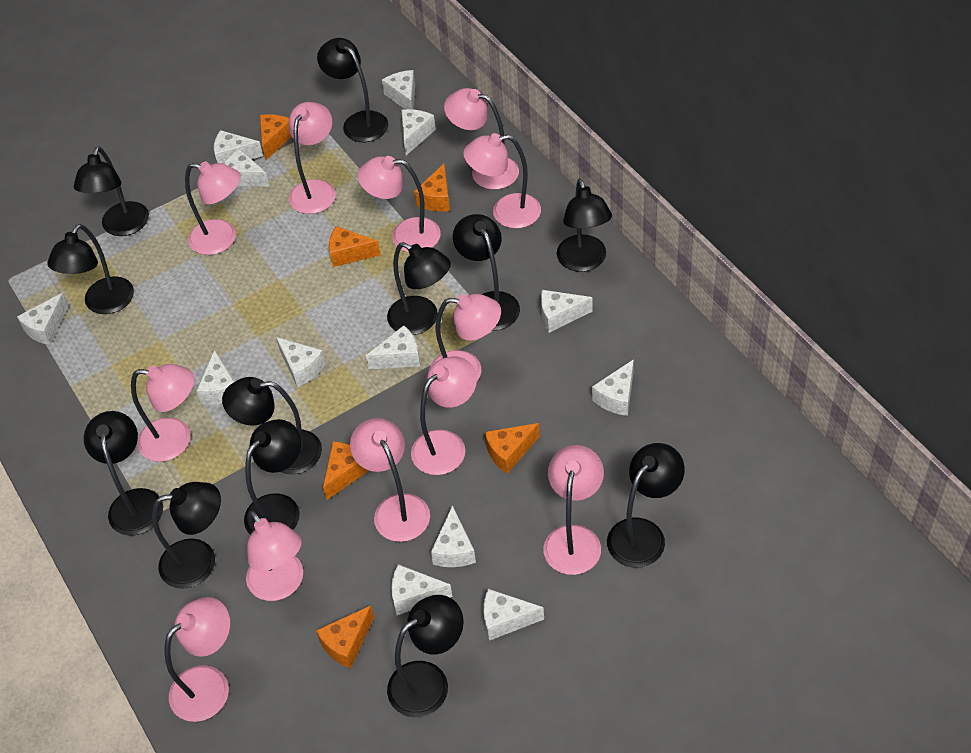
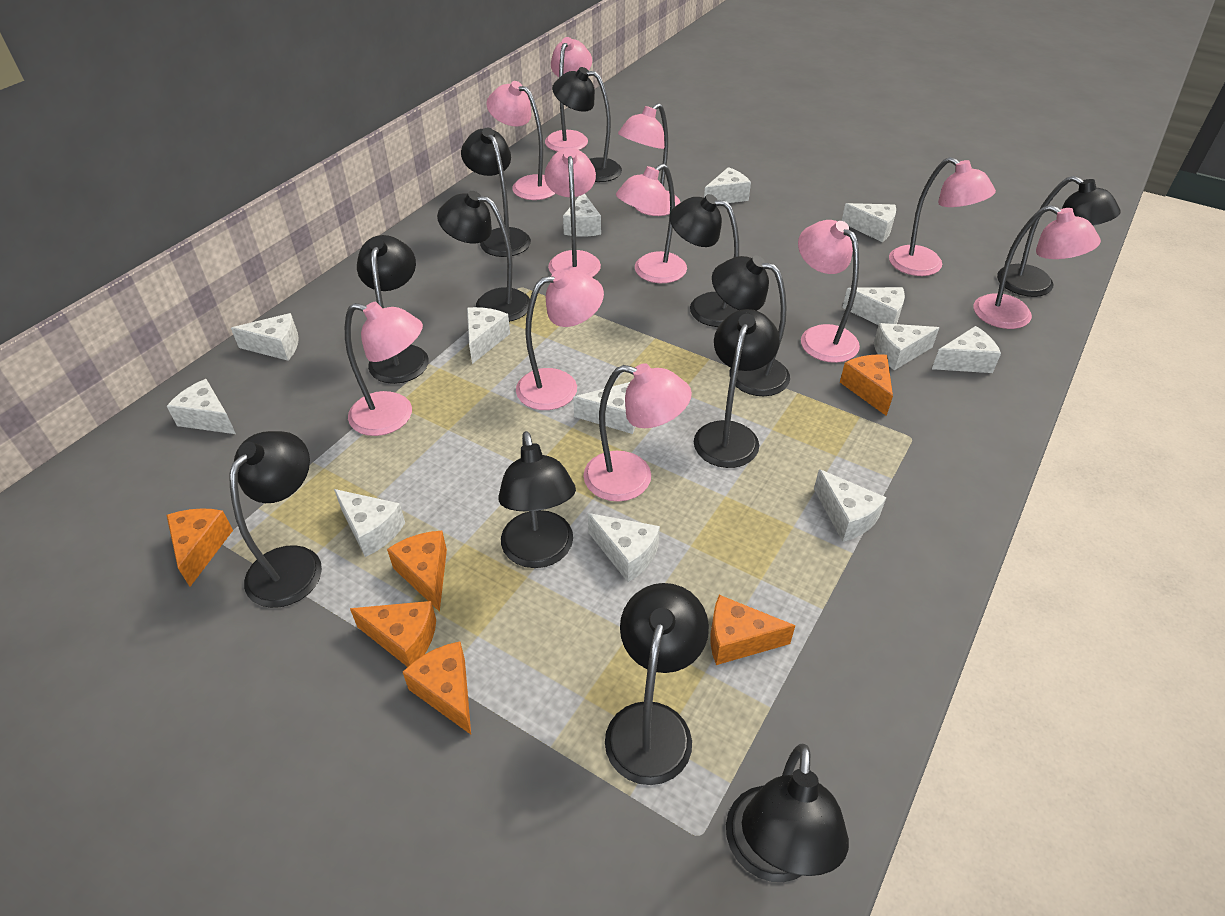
pink lamp: 12 -> 11

